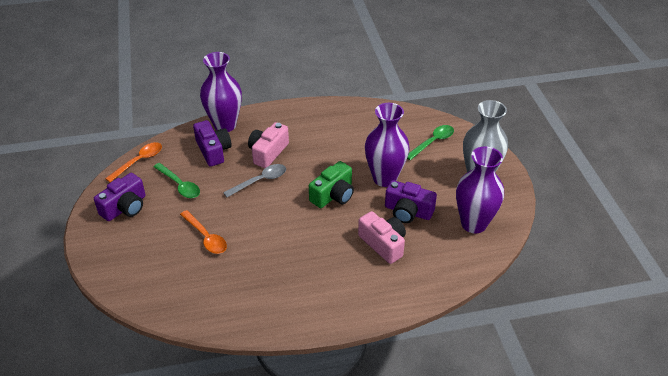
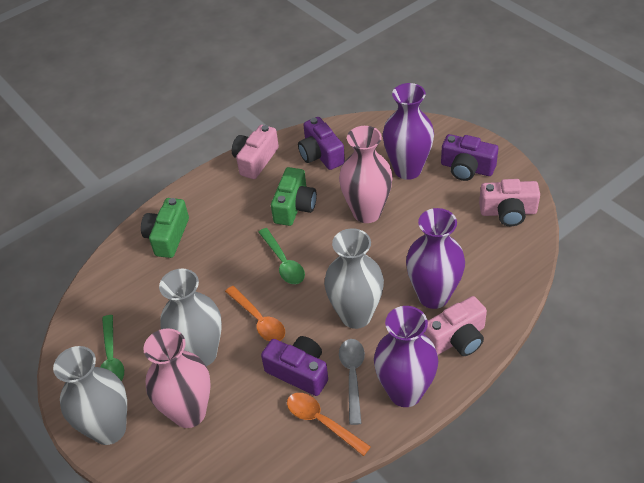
green camera: 1 -> 2
grey vase: 1 -> 3
pink camera: 2 -> 3
pink vase: 0 -> 2

